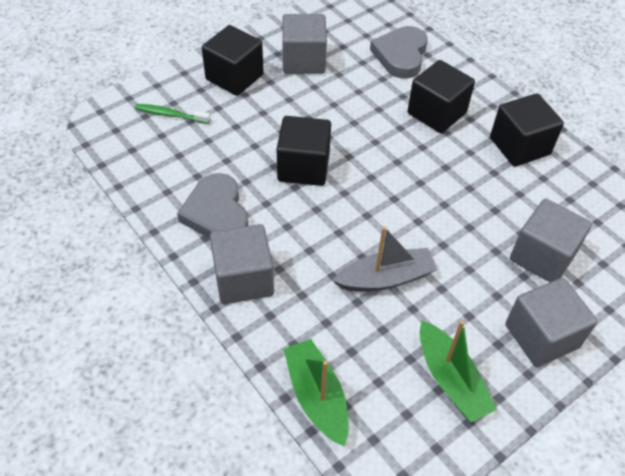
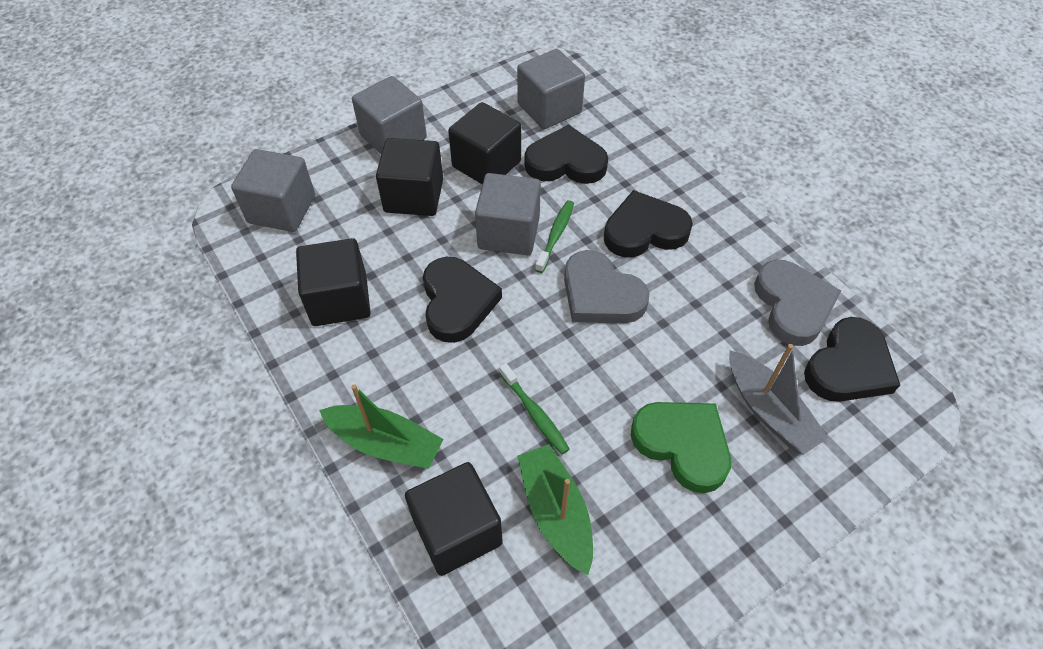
black heart: 0 -> 4
green heart: 0 -> 1
green toothbrush: 1 -> 2

